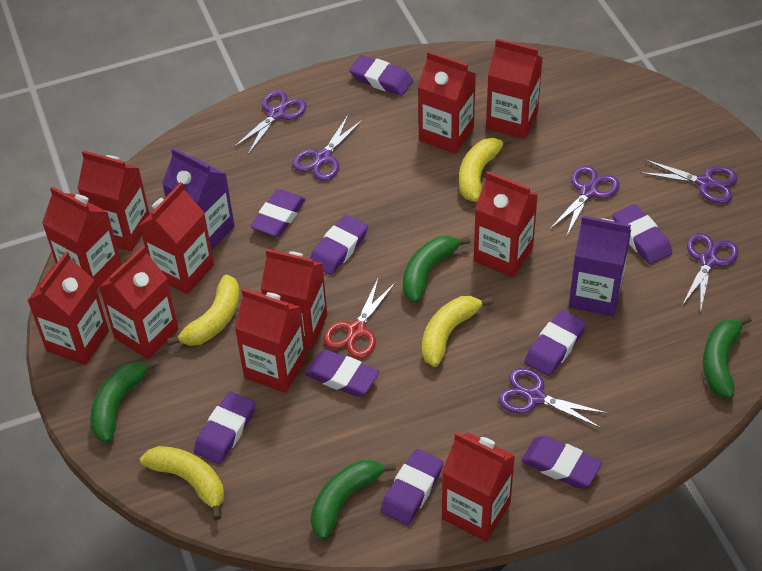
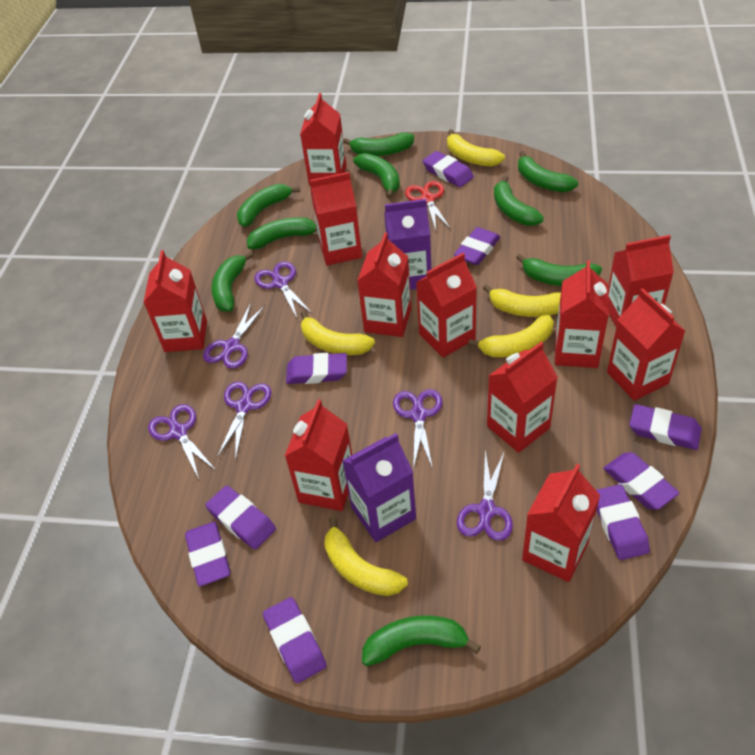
green banana: 4 -> 9
yellow banana: 4 -> 5

